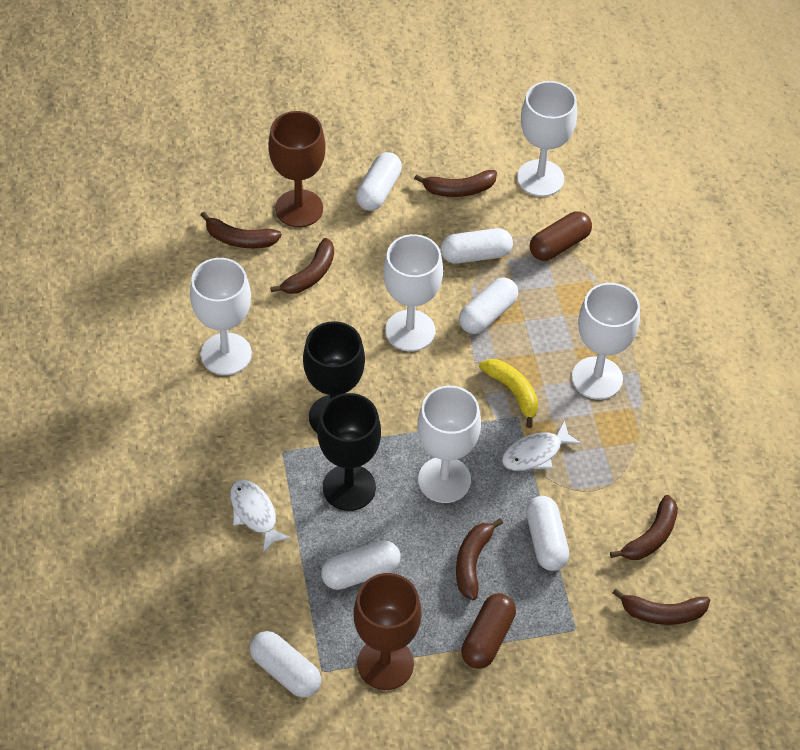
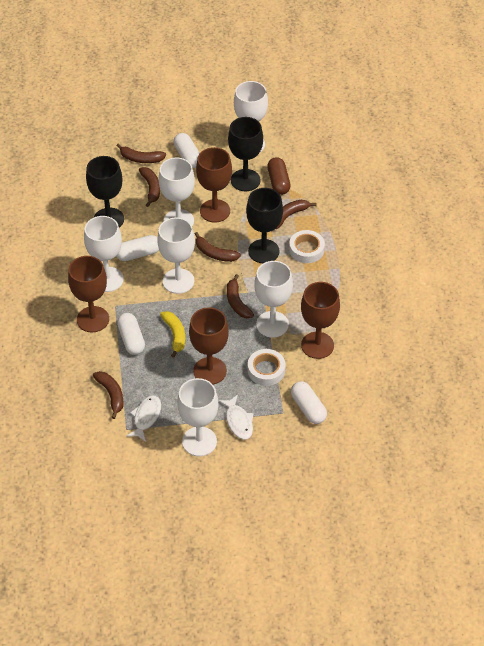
black goblet: 2 -> 3
brown capsule: 2 -> 1
brown goblet: 2 -> 4
white capsule: 6 -> 4
white goblet: 5 -> 6
white tape: 0 -> 2

